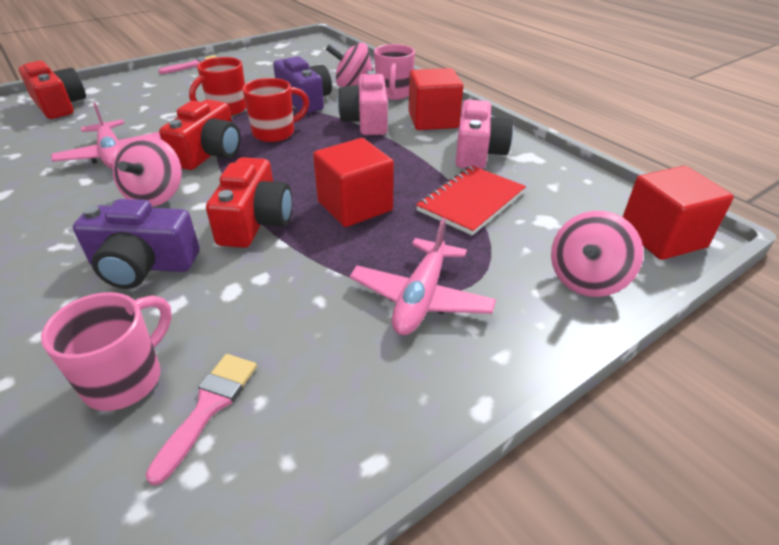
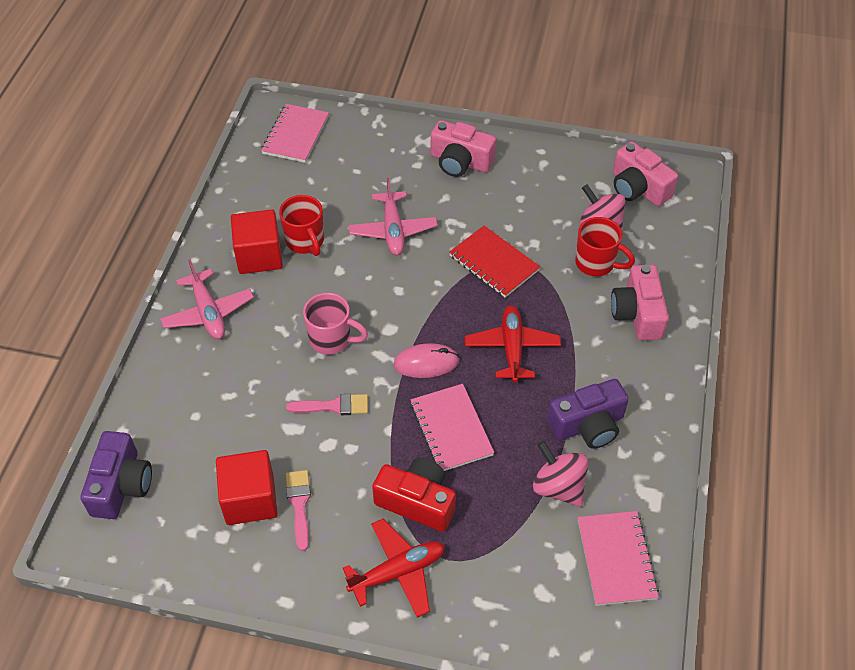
pink camera: 2 -> 3
pink mouse: 0 -> 1
pink mug: 2 -> 1
pink notebook: 0 -> 3
pink spinning top: 3 -> 2
red camera: 3 -> 1
red cube: 3 -> 2
red plane: 0 -> 2

